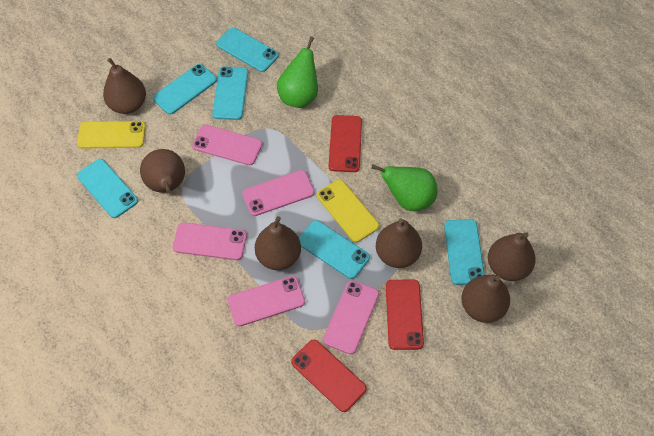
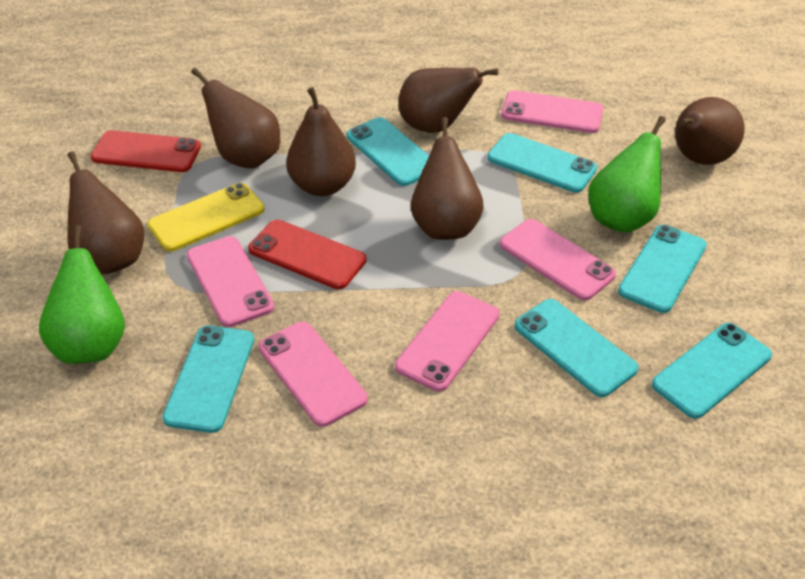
red phone: 3 -> 2
yellow phone: 2 -> 1

